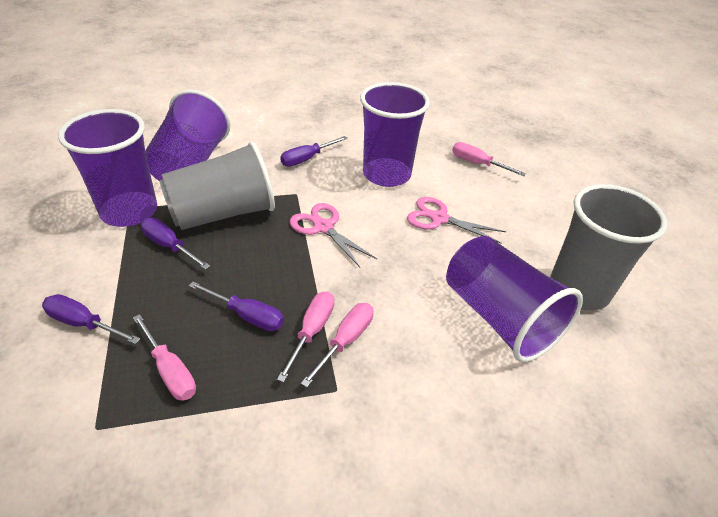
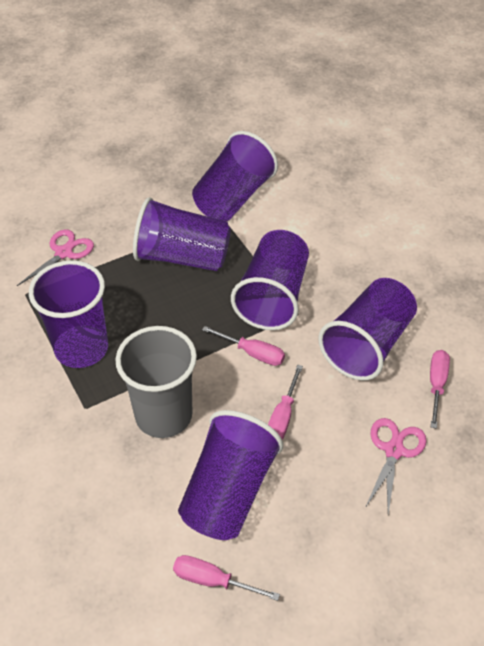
grey cup: 2 -> 1
purple cup: 4 -> 6
purple screwdriver: 4 -> 0

